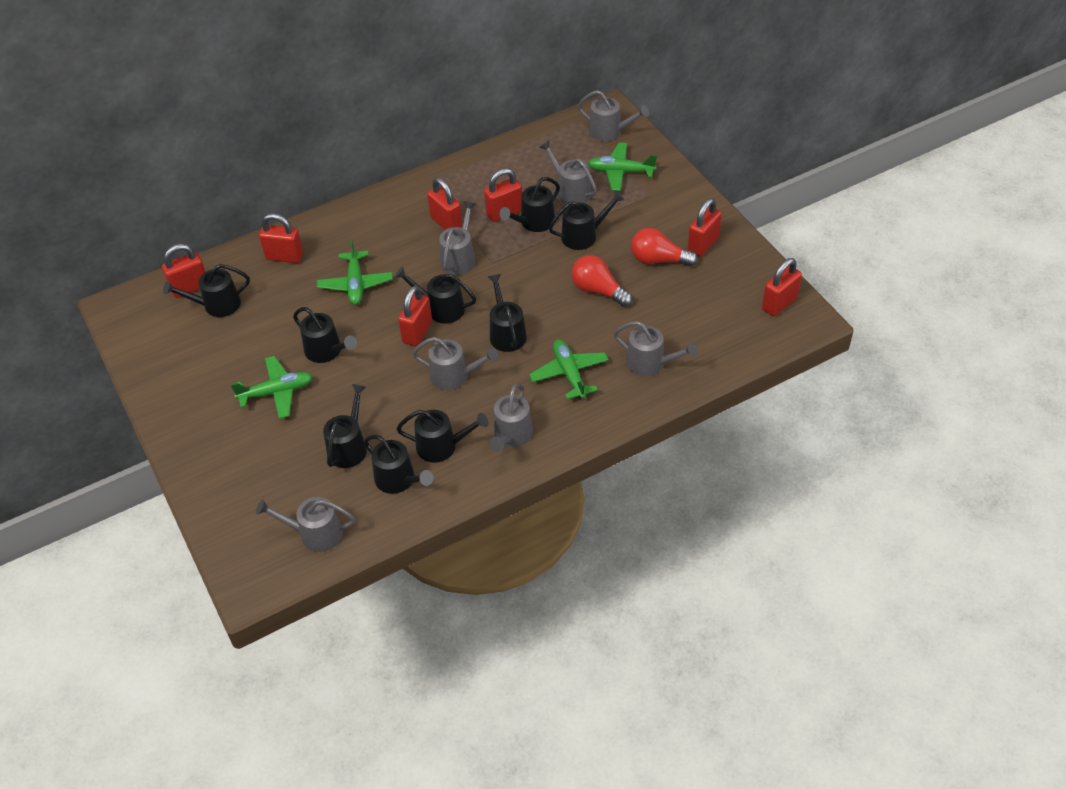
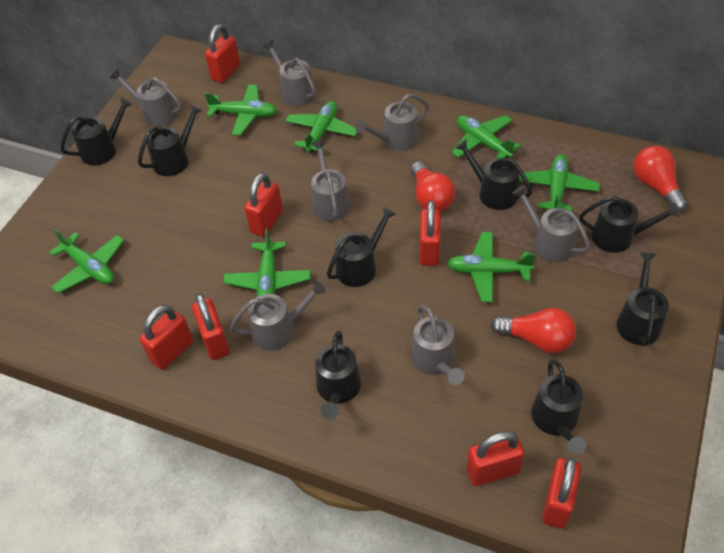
black watering can: 9 -> 8
green plane: 4 -> 7
red light bulb: 2 -> 3

